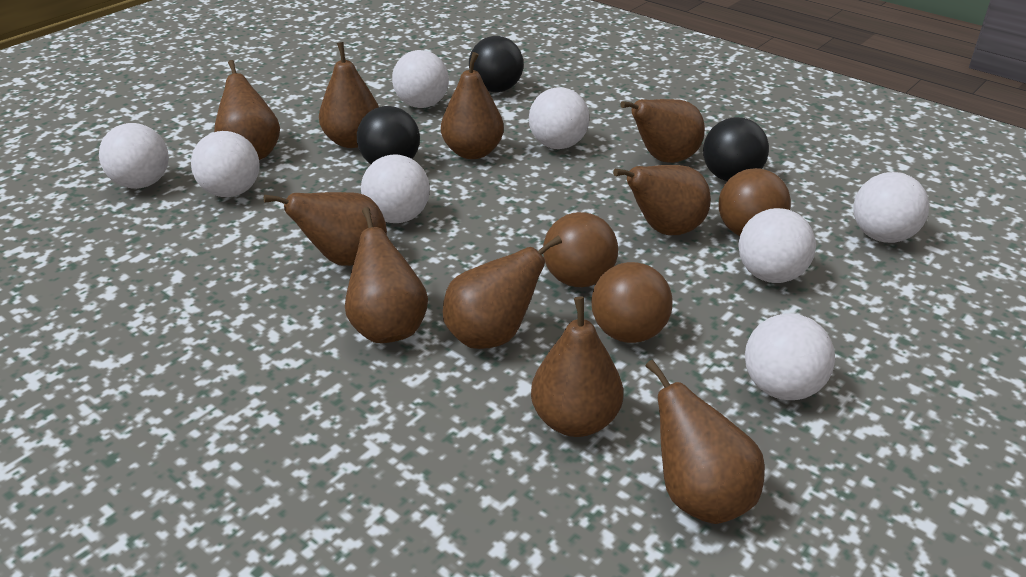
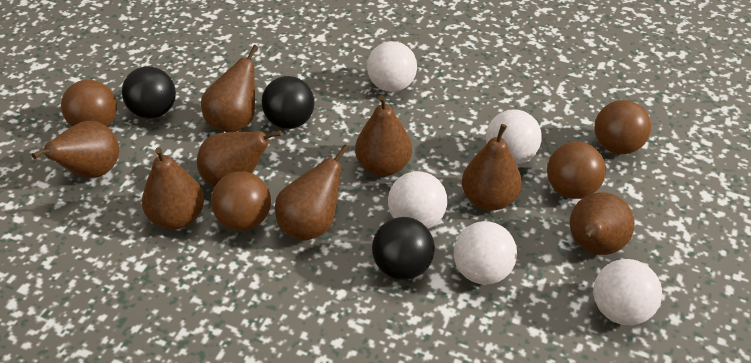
brown ball: 3 -> 4
brown pear: 10 -> 8
white ball: 8 -> 5

